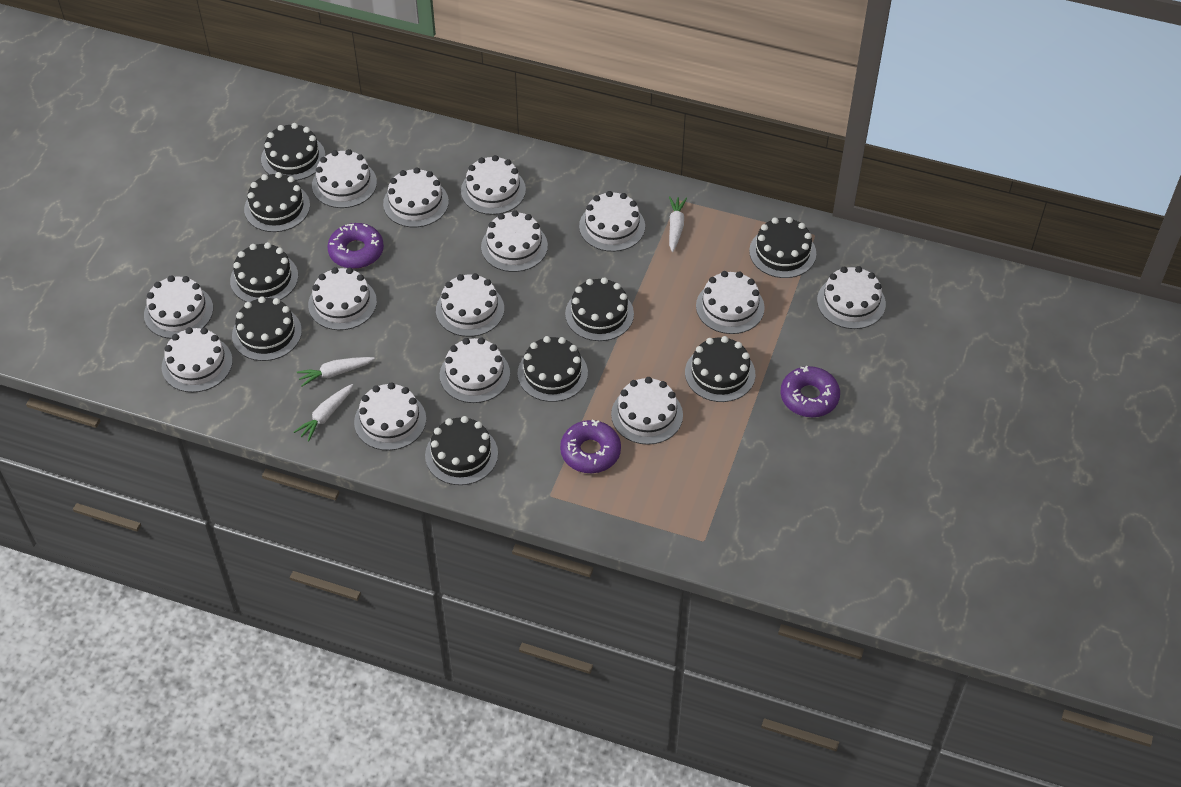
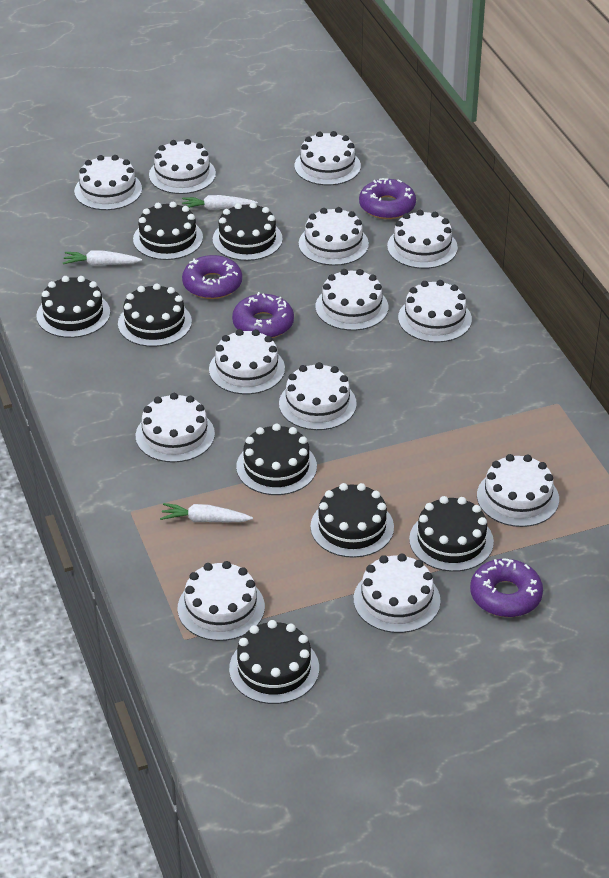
black cake: 9 -> 8
purple donut: 3 -> 4
white cake: 14 -> 13

